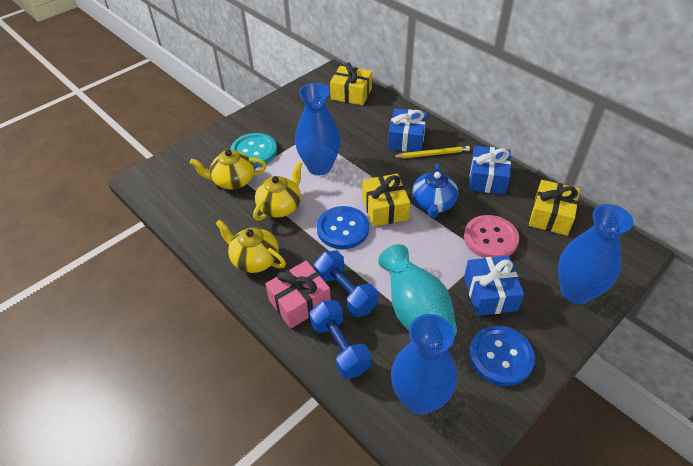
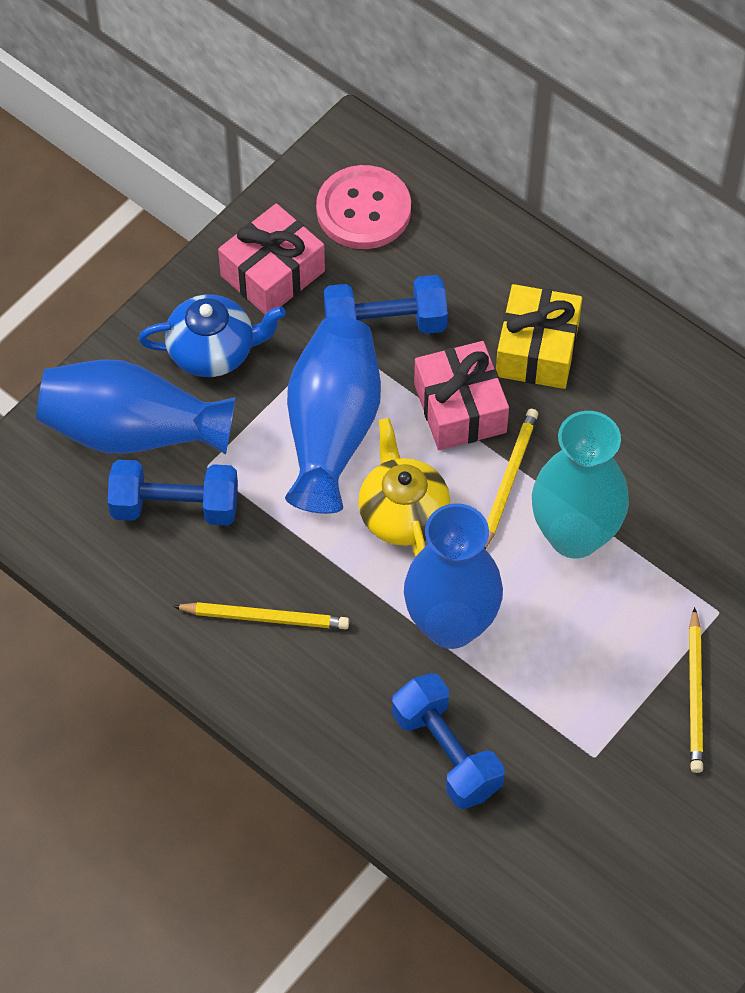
blue button: 2 -> 0
blue dumbbell: 2 -> 3
blue gift: 3 -> 0
pink gift: 1 -> 2
turquoise button: 1 -> 0
yellow gift: 3 -> 1
yellow pencil: 1 -> 3
yellow teapot: 3 -> 1

